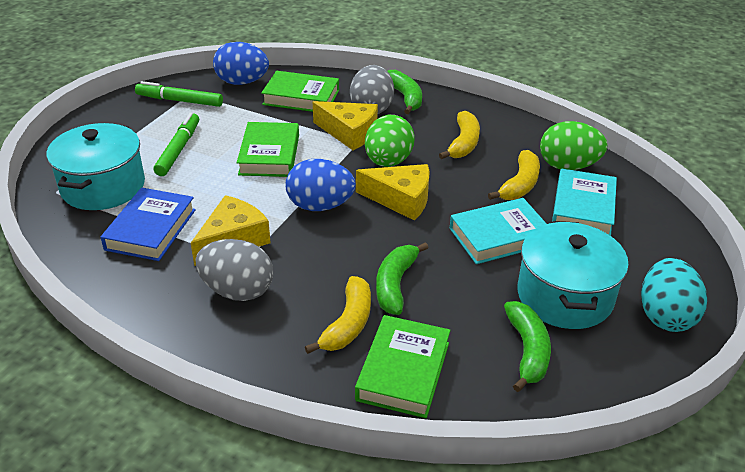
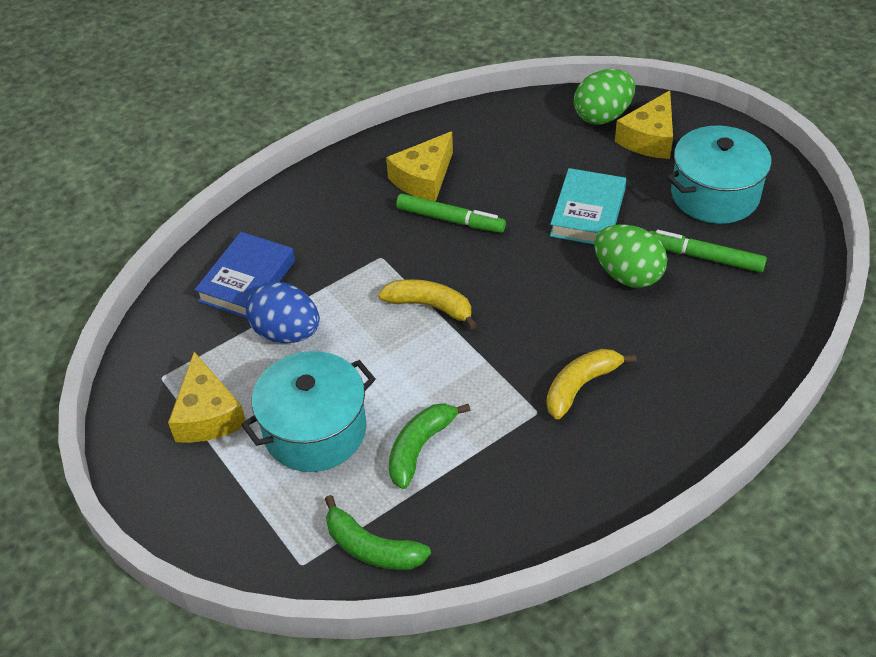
blue egg: 2 -> 1
green banana: 3 -> 2
green book: 3 -> 0
grey egg: 2 -> 0
turquoise book: 2 -> 1
turquoise egg: 1 -> 0
yellow banana: 3 -> 2

